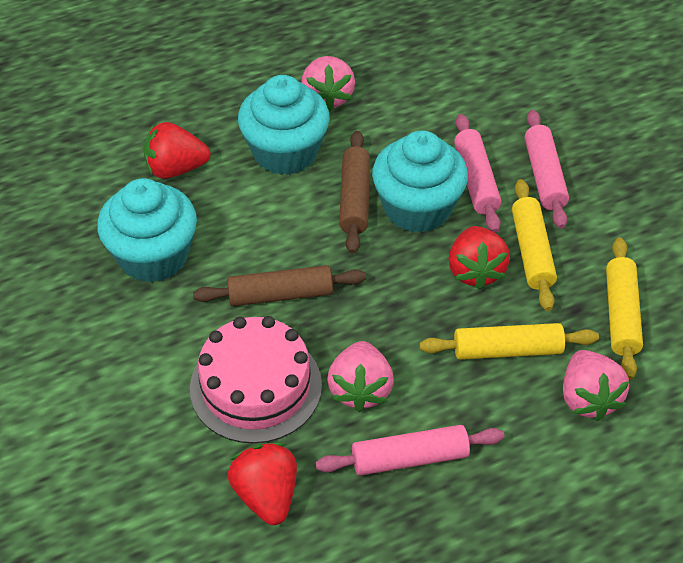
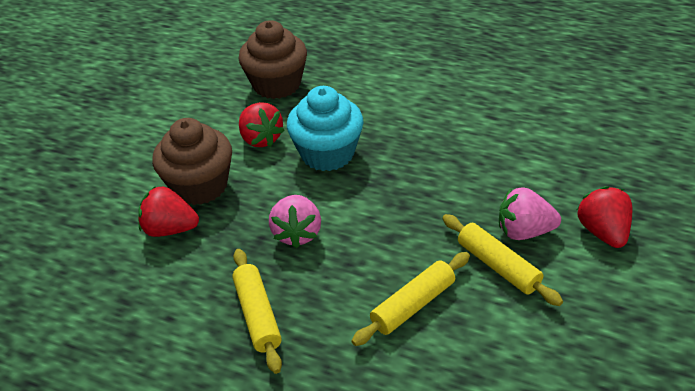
brown cupcake: 0 -> 2
brown rolling pin: 2 -> 0
pink cake: 1 -> 0
pink rolling pin: 3 -> 0
pink strawberry: 3 -> 2
turquoise cupcake: 3 -> 1

